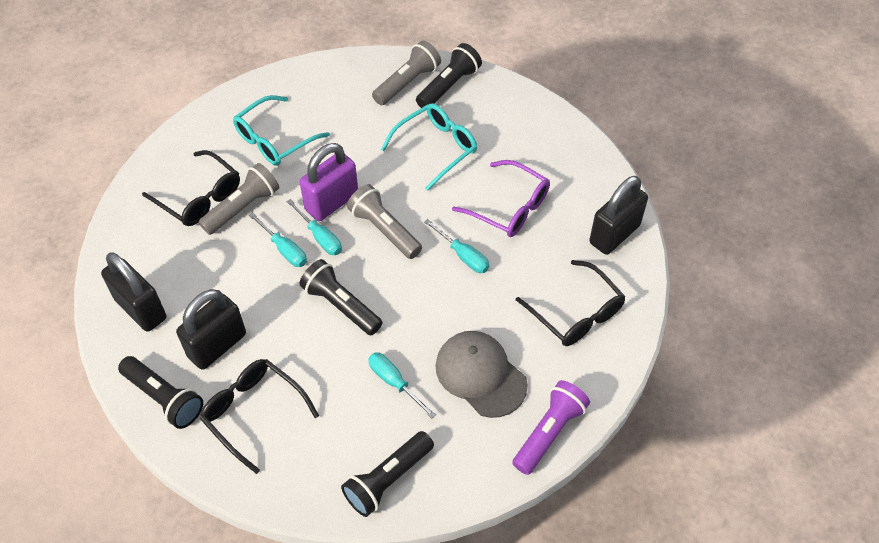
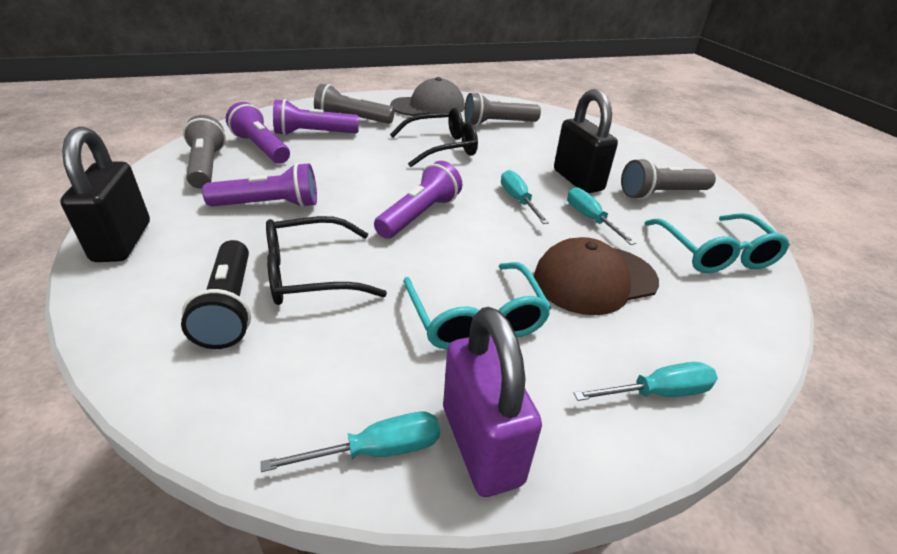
black flashlight: 4 -> 1
black glasses: 3 -> 2
black padlock: 3 -> 2
brown cap: 0 -> 1
grey flashlight: 3 -> 4
purple flashlight: 1 -> 4
purple glasses: 1 -> 0

